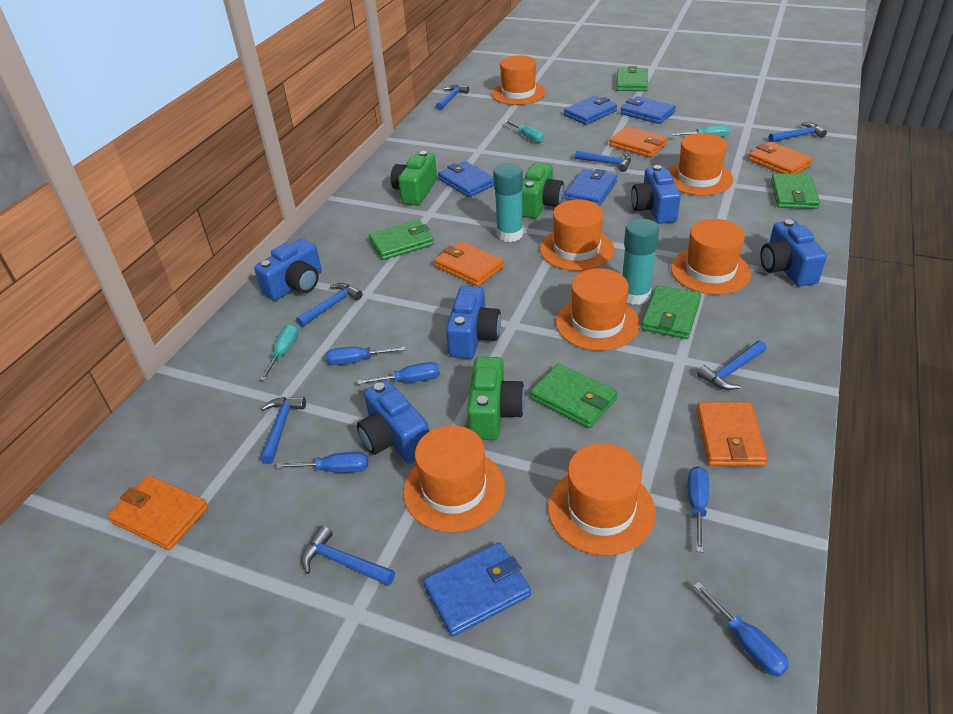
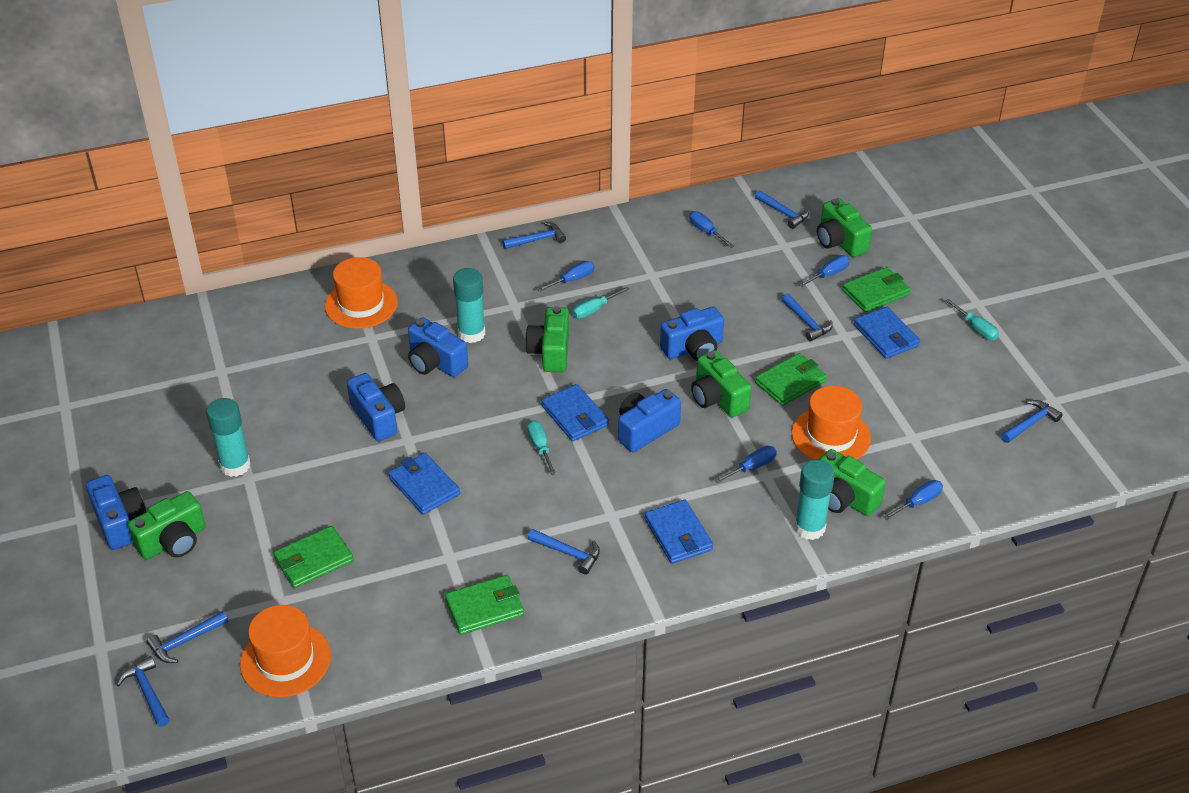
blue wallet: 5 -> 4
green camera: 3 -> 5
green wallet: 5 -> 4
orange hat: 7 -> 3
orange wallet: 5 -> 0
turquoise glue stick: 2 -> 3

